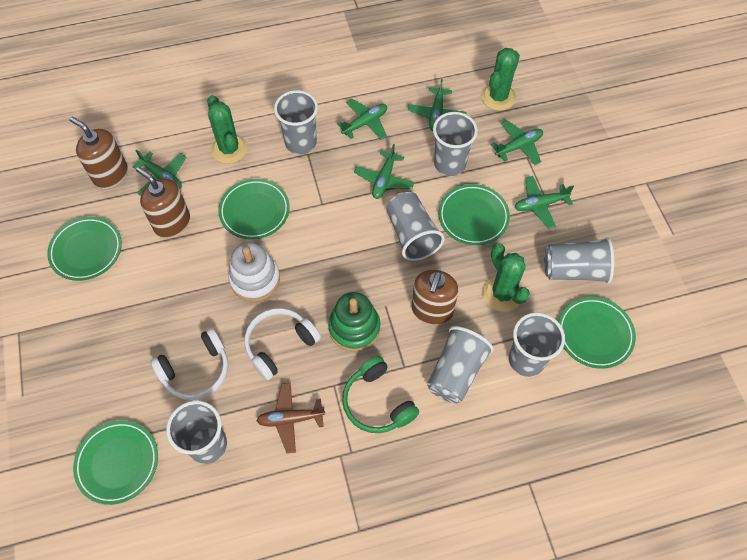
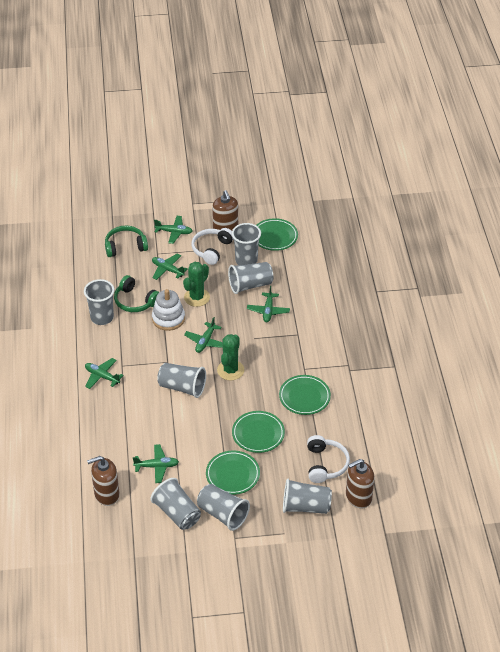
brown plane: 1 -> 0
green cactus: 3 -> 2
green headphones: 1 -> 2
green plate: 5 -> 4
green stacking toy: 1 -> 0

